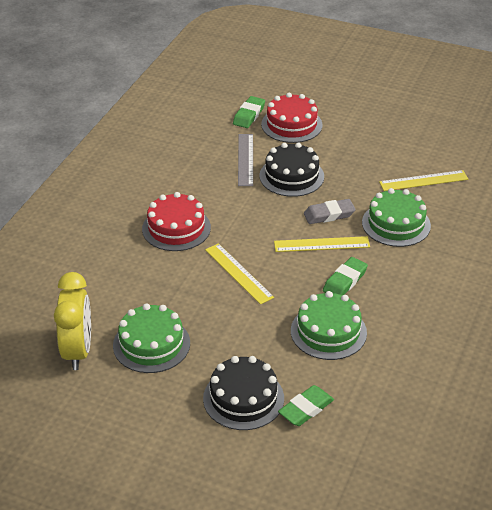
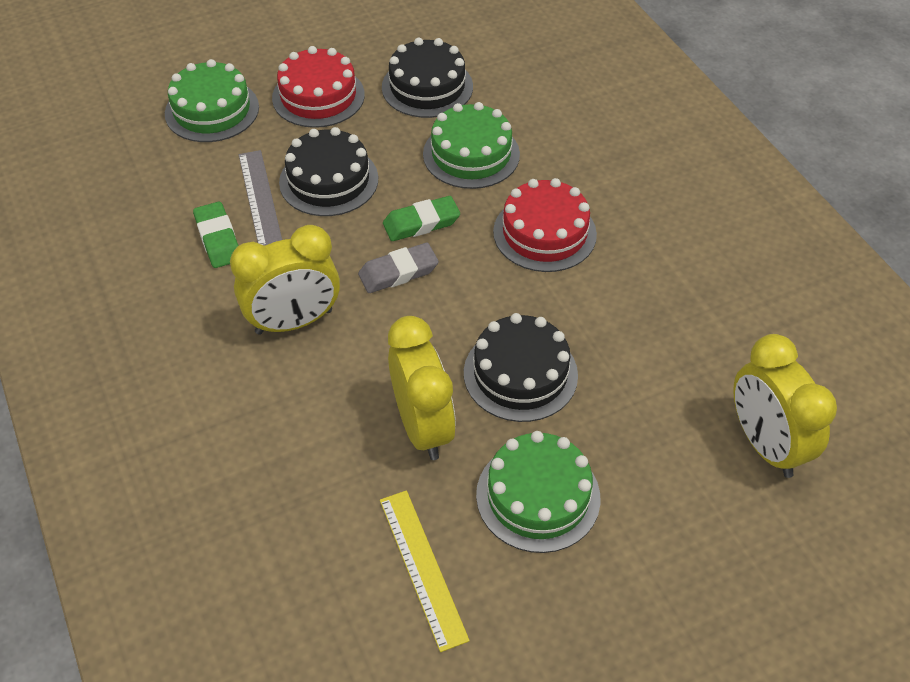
black cake: 2 -> 3
green eraser: 3 -> 2
yellow clock: 1 -> 3
yellow ruler: 3 -> 1

